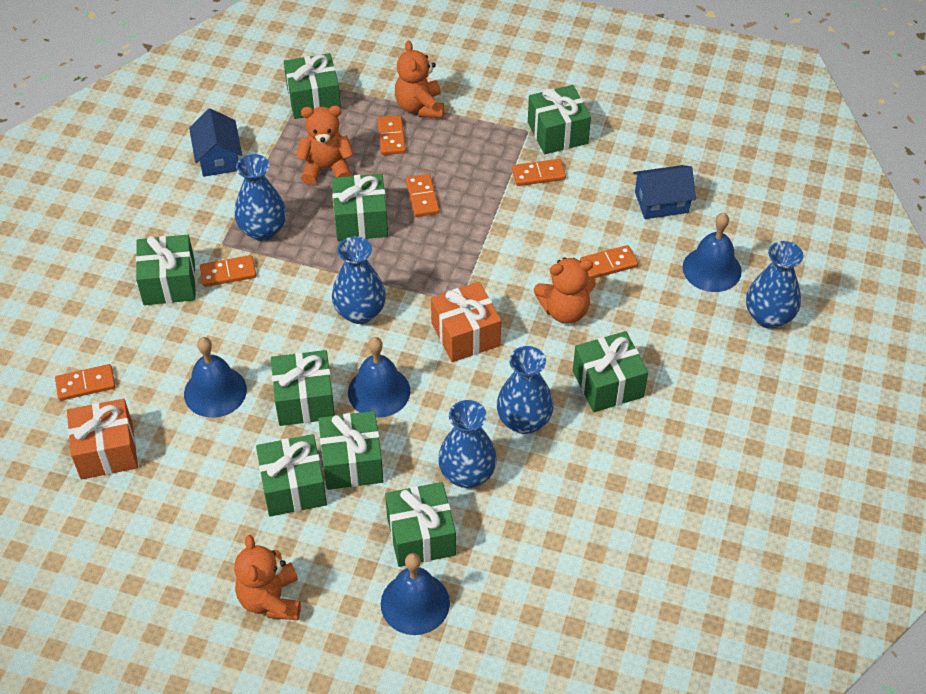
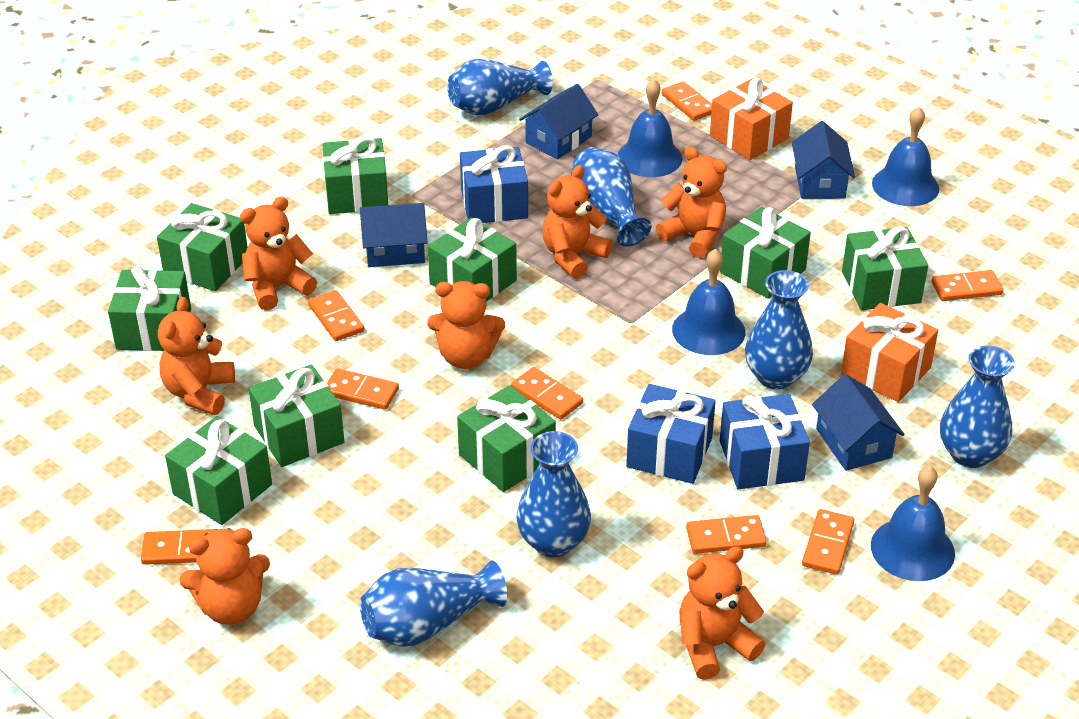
blue gift: 0 -> 3
blue house: 2 -> 4
blue vase: 5 -> 6
orange domino: 6 -> 8
orange teddy bear: 4 -> 7

